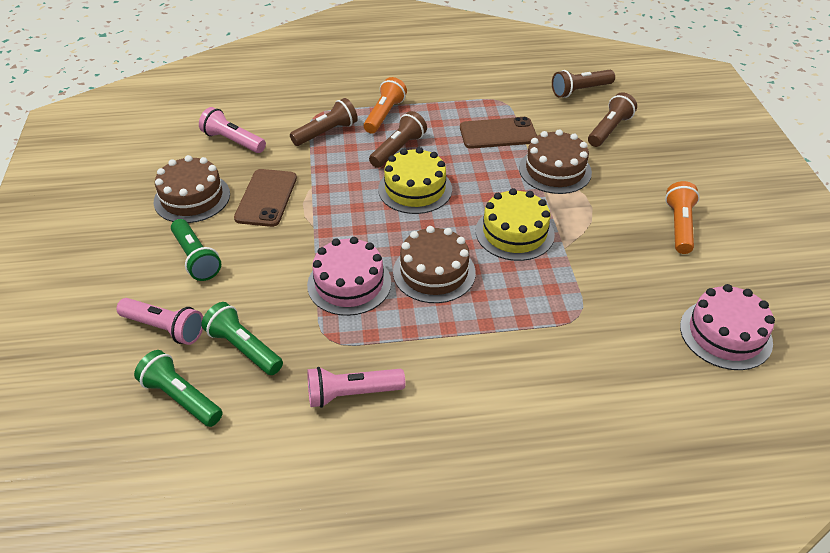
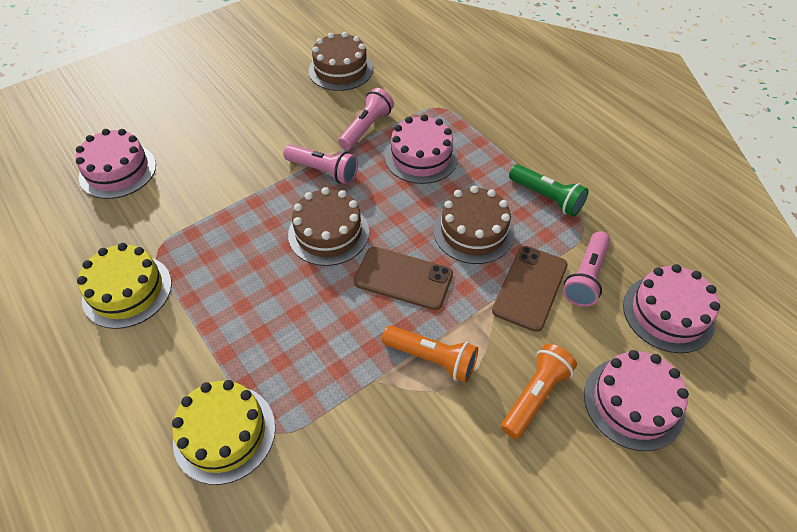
brown flashlight: 4 -> 0
green flashlight: 3 -> 1
pink cake: 2 -> 4

